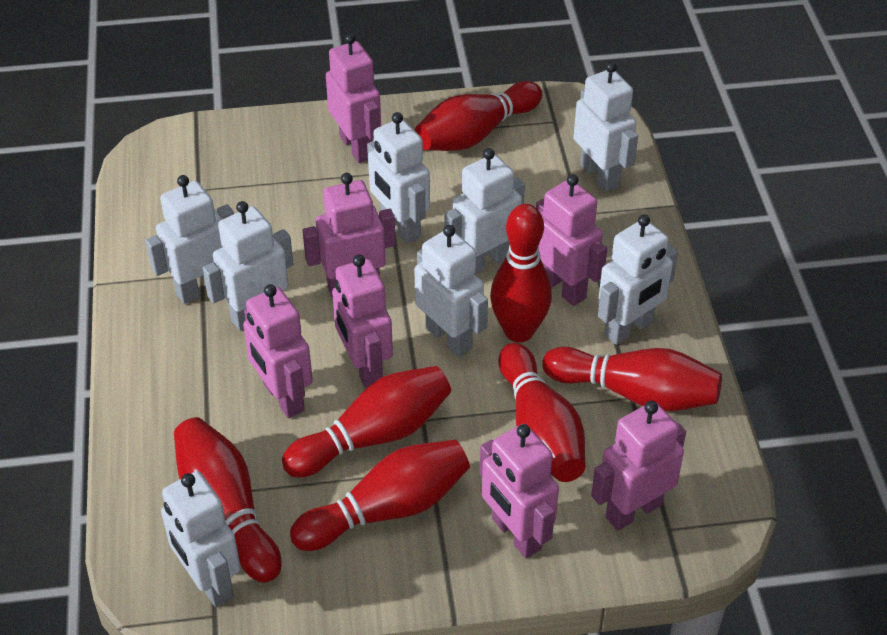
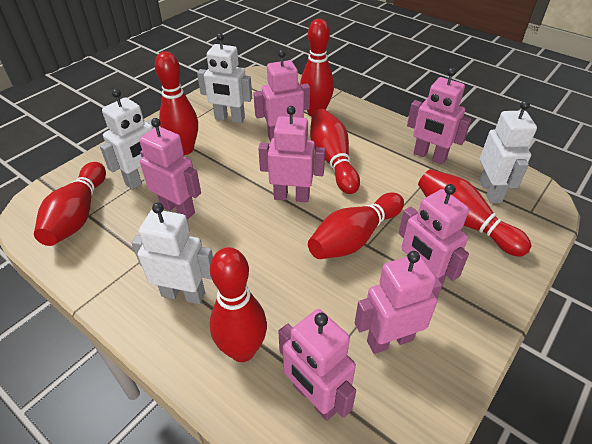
white robot: 8 -> 4

